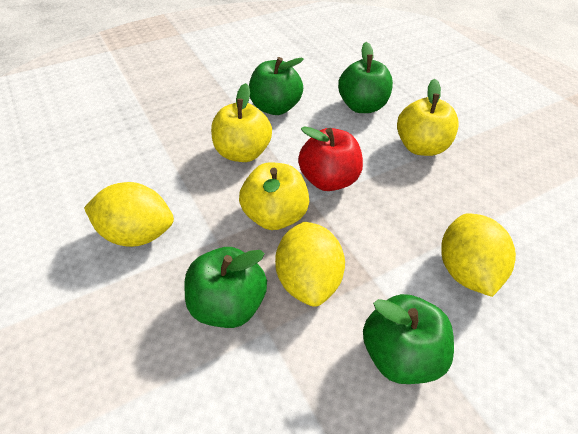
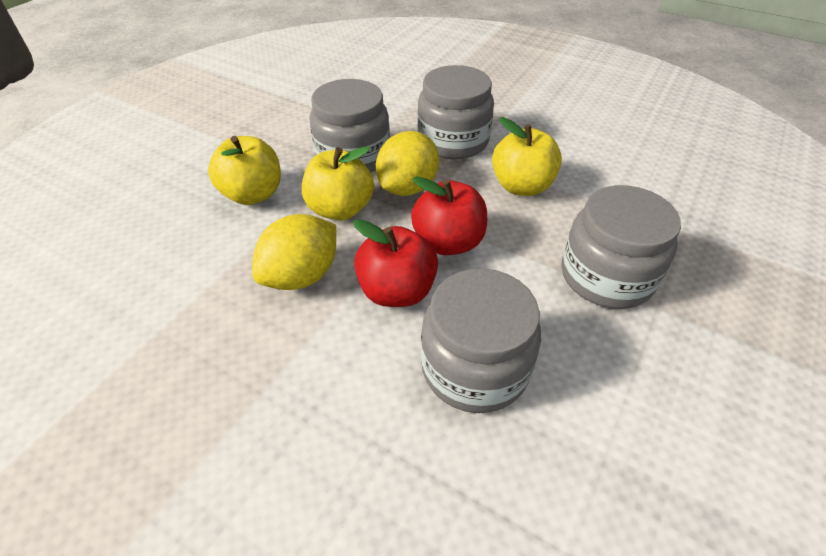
green apple: 4 -> 0
grey jar: 0 -> 4
red apple: 1 -> 2
yellow lemon: 3 -> 2

